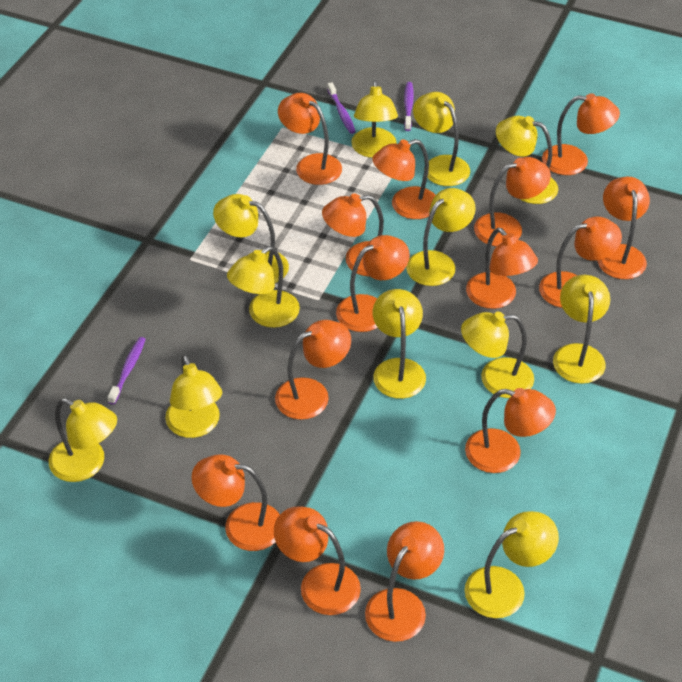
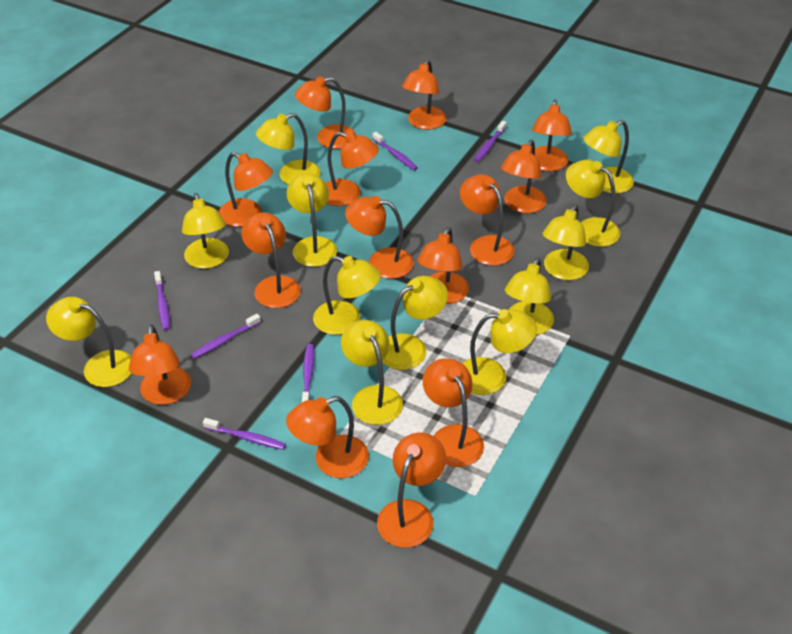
purple toothbrush: 3 -> 6

